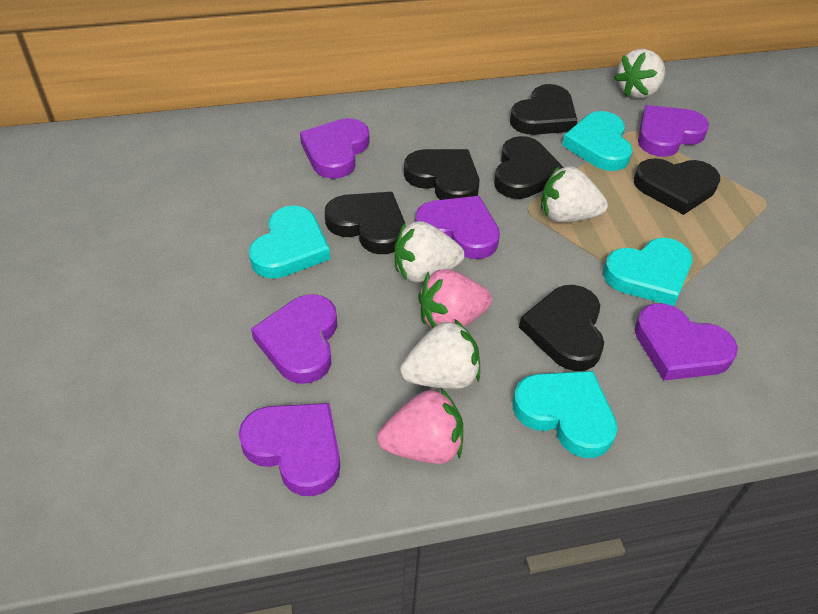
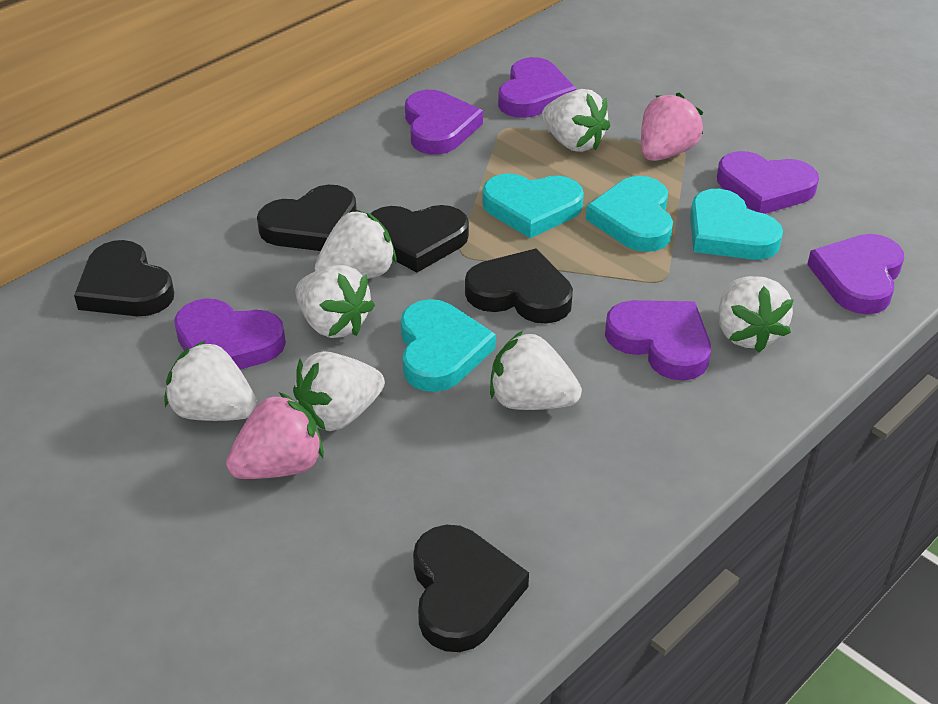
black heart: 6 -> 5
white strawberry: 4 -> 7

